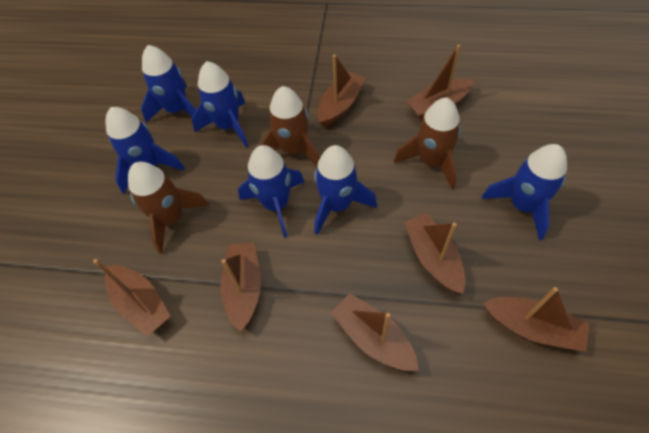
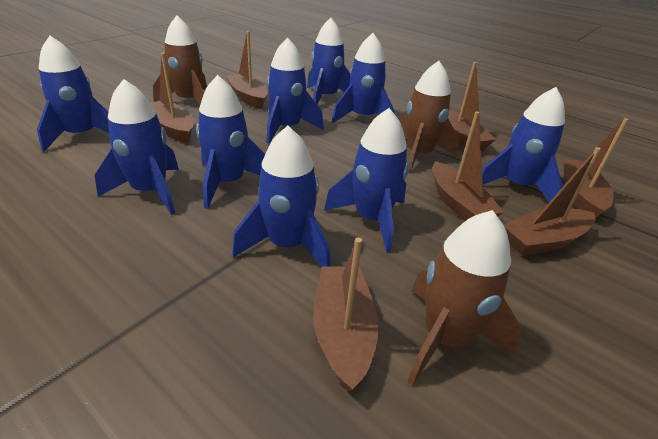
blue rocket: 6 -> 9

